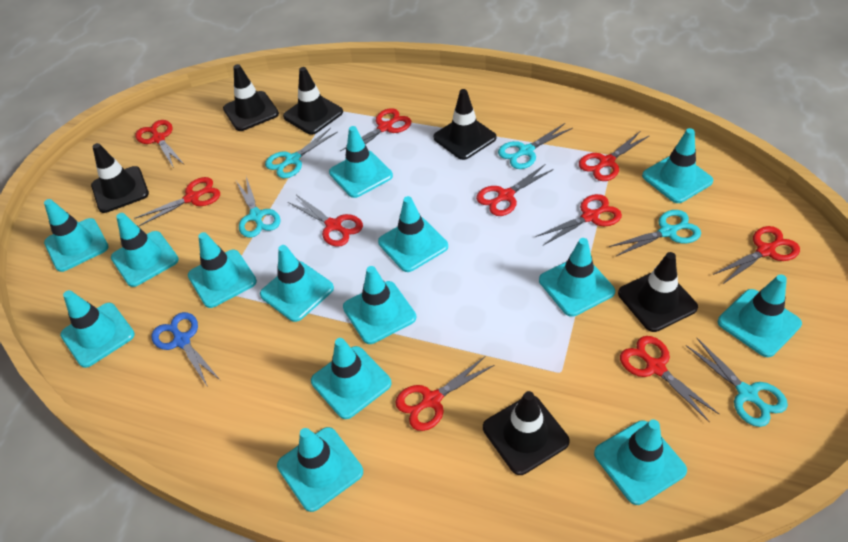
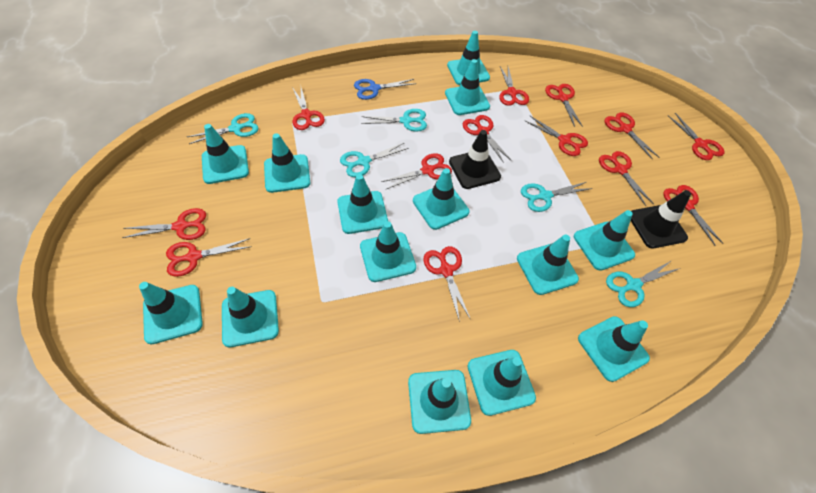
black traffic cone: 6 -> 2
red scissors: 10 -> 13

